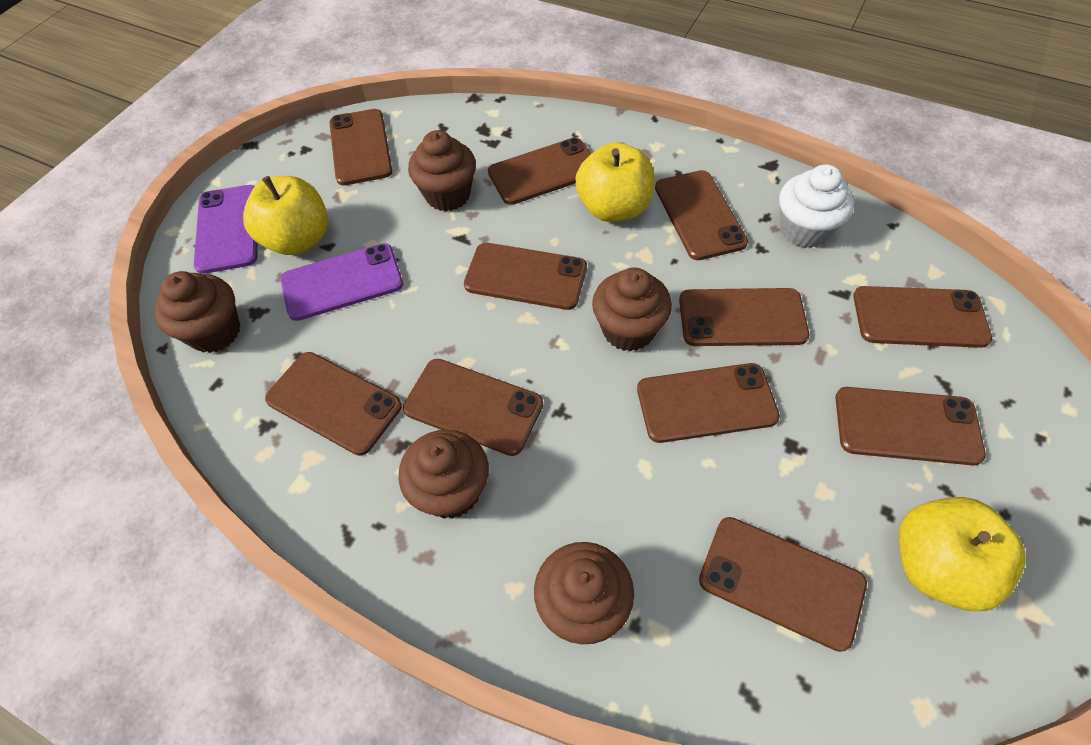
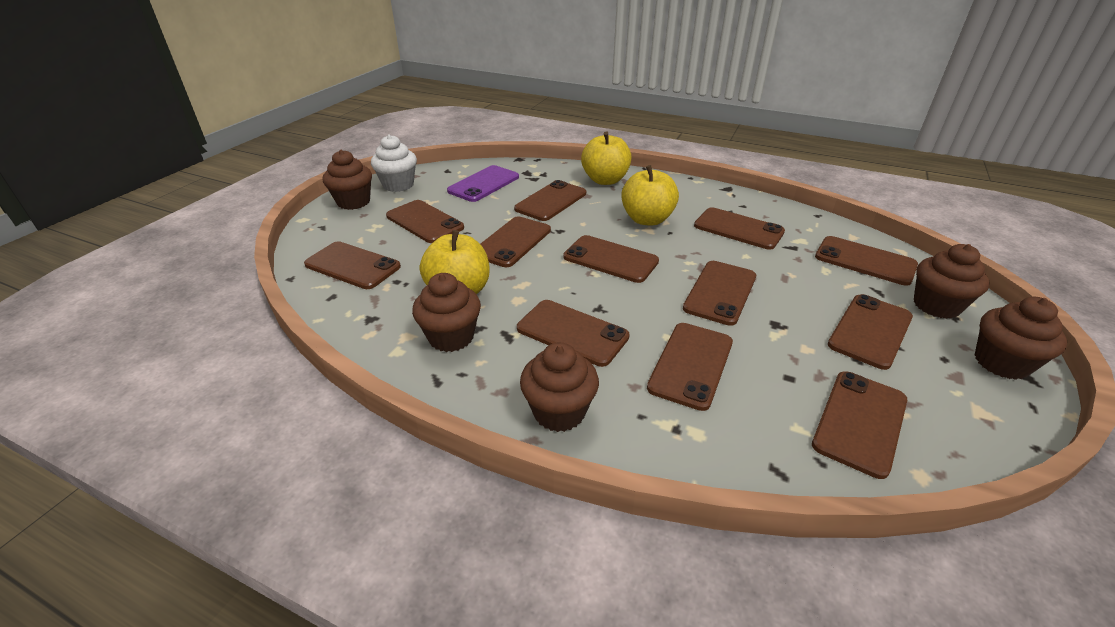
brown phone: 11 -> 12
purple phone: 2 -> 1

